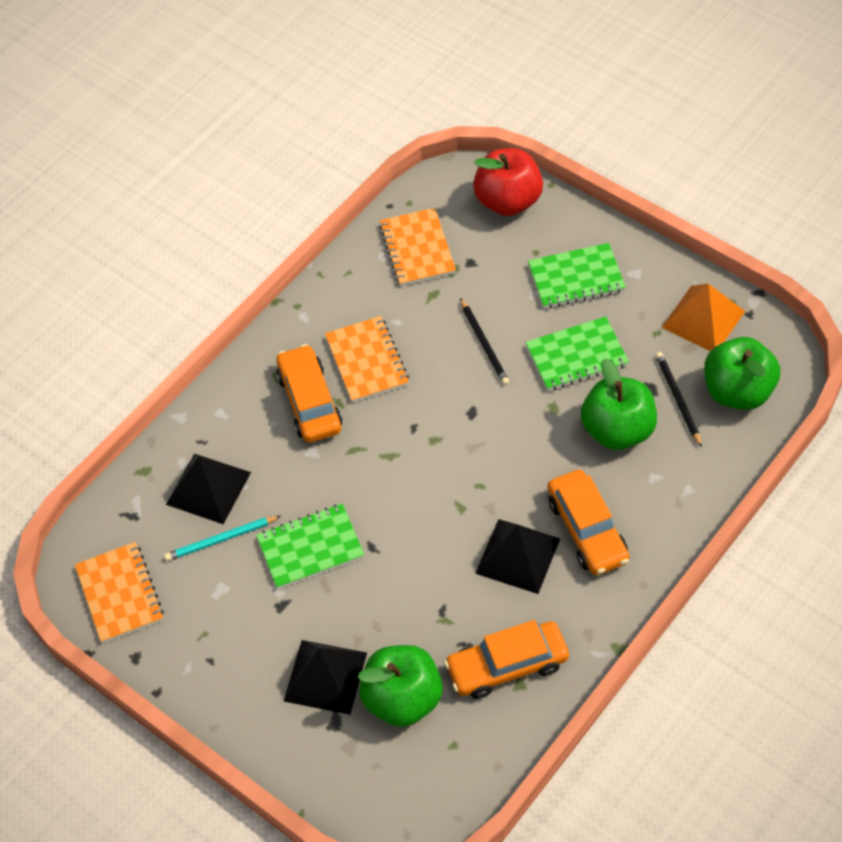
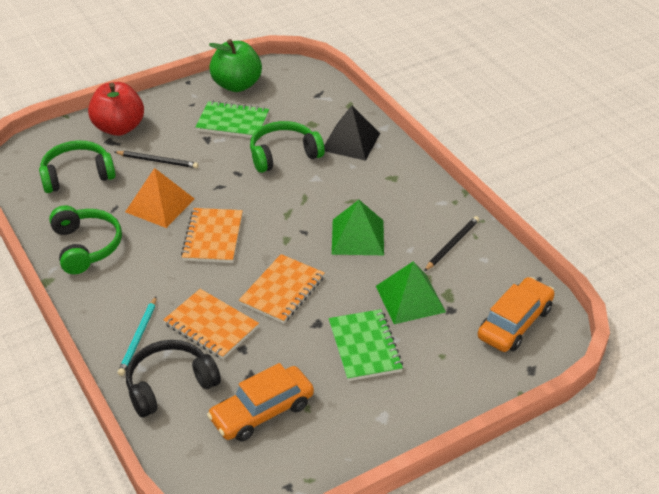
black headphones: 0 -> 1
black pyramid: 3 -> 1
green apple: 3 -> 1
green headphones: 0 -> 3
green notebook: 3 -> 2
green pyramid: 0 -> 2
orange car: 3 -> 2

